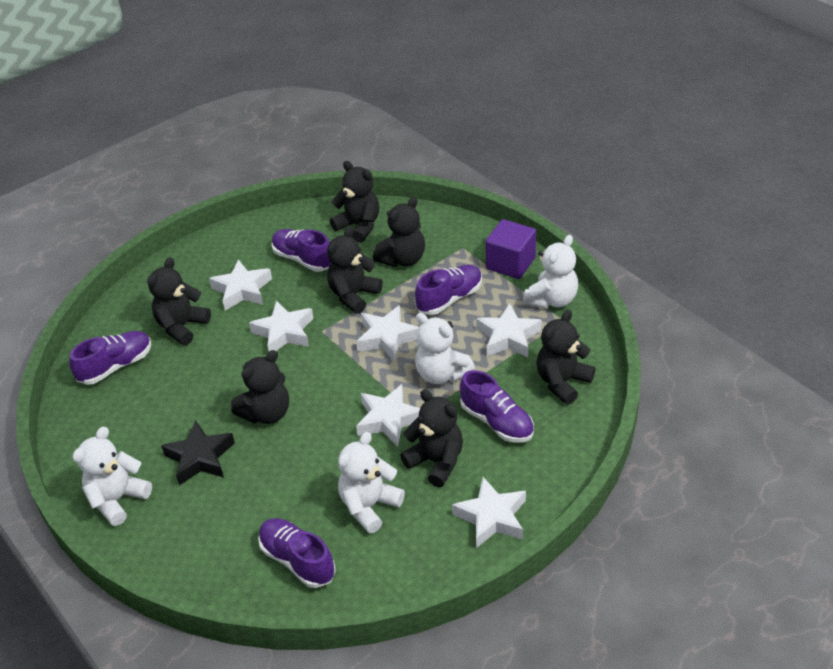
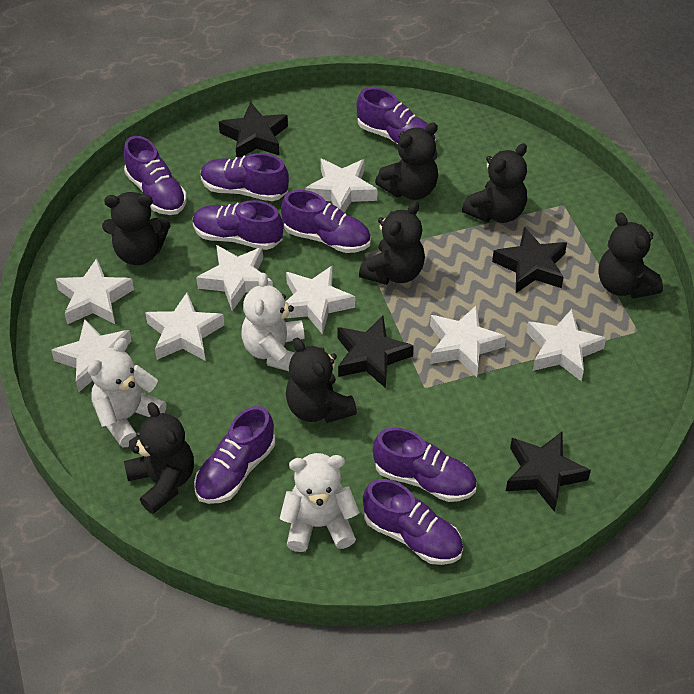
black star: 1 -> 4
purple cube: 1 -> 0
purple shoe: 5 -> 8
white star: 6 -> 8
white teddy bear: 4 -> 3

